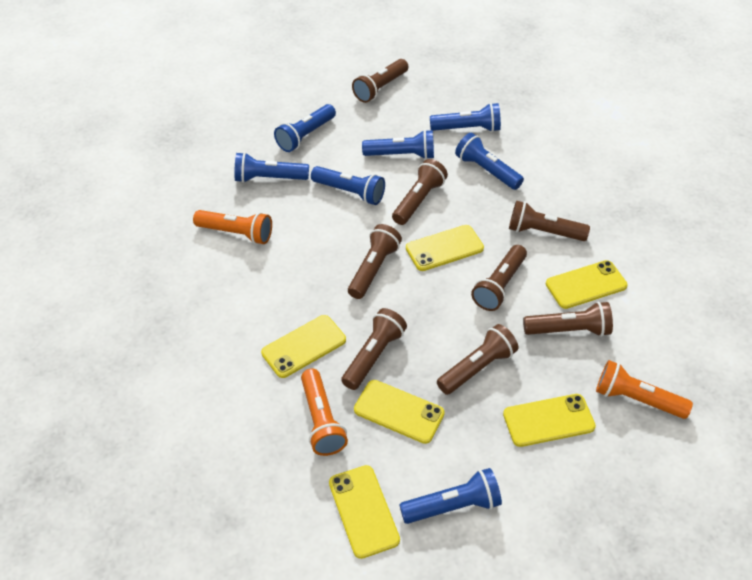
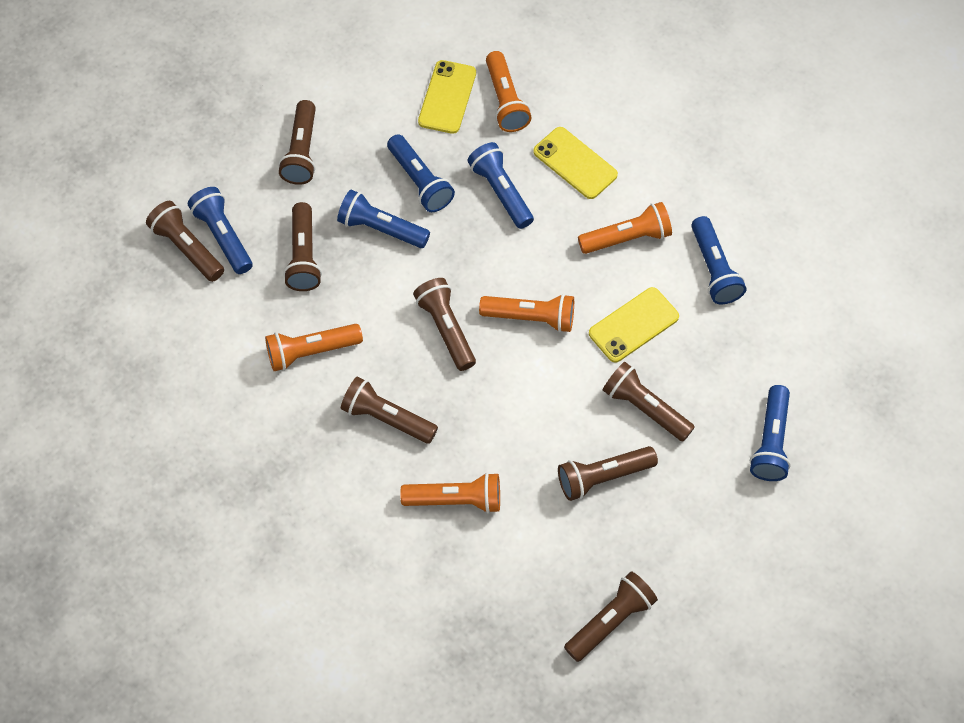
blue flashlight: 7 -> 6
orange flashlight: 3 -> 5
yellow phone: 6 -> 3

